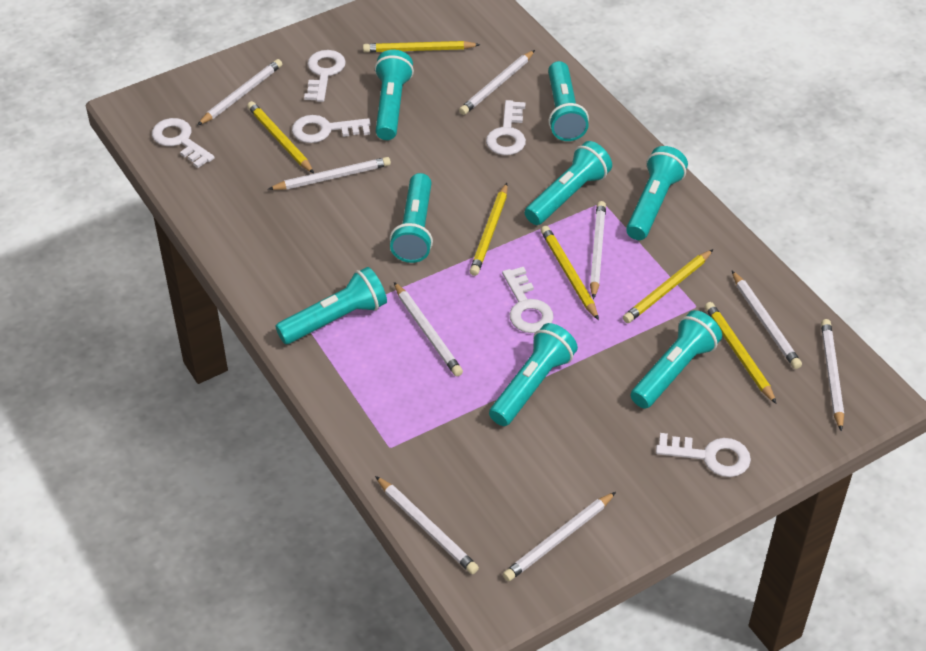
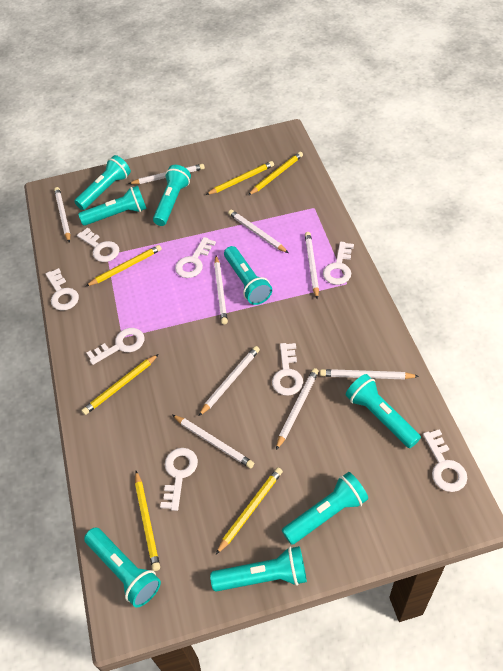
white key: 6 -> 8

